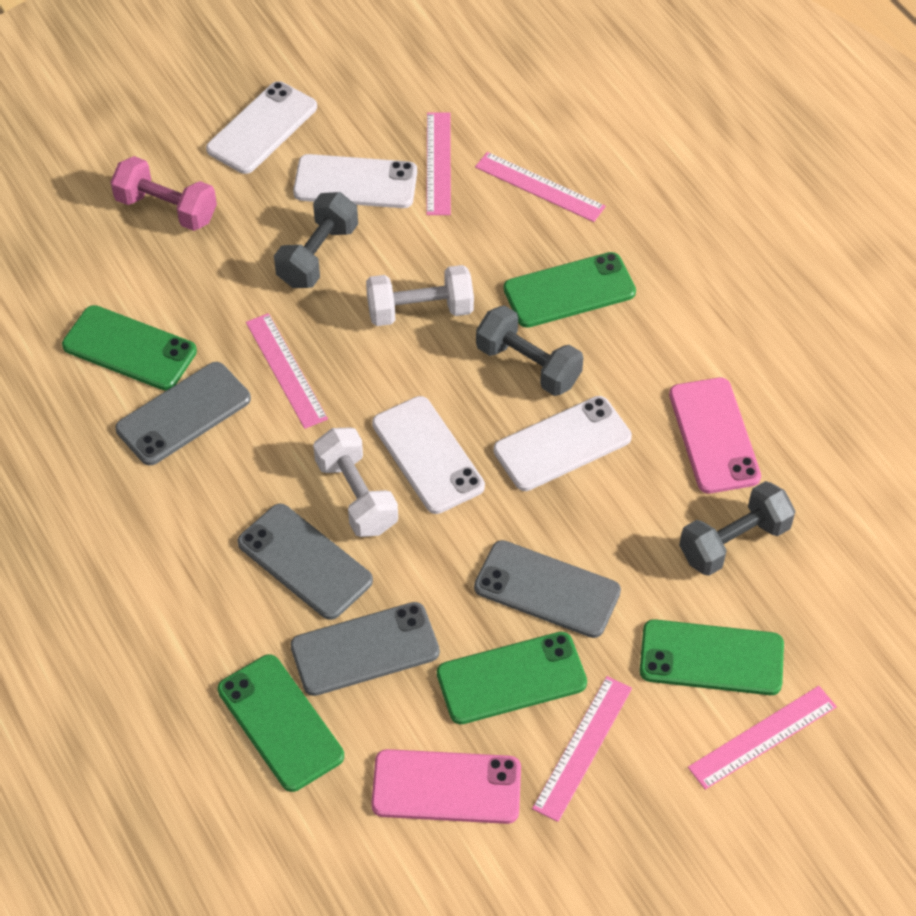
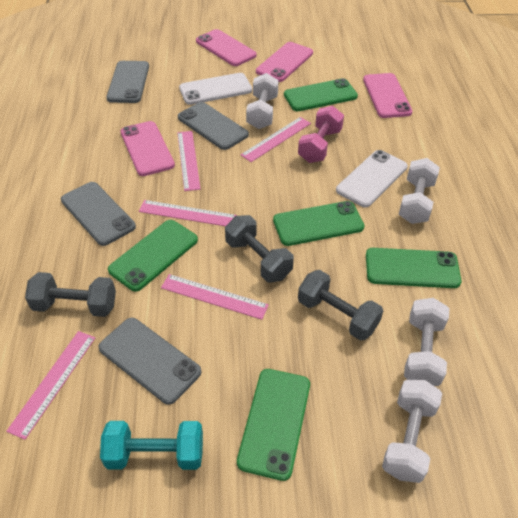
pink phone: 2 -> 4
turquoise dumbbell: 0 -> 1
white dumbbell: 2 -> 4
white phone: 4 -> 2

